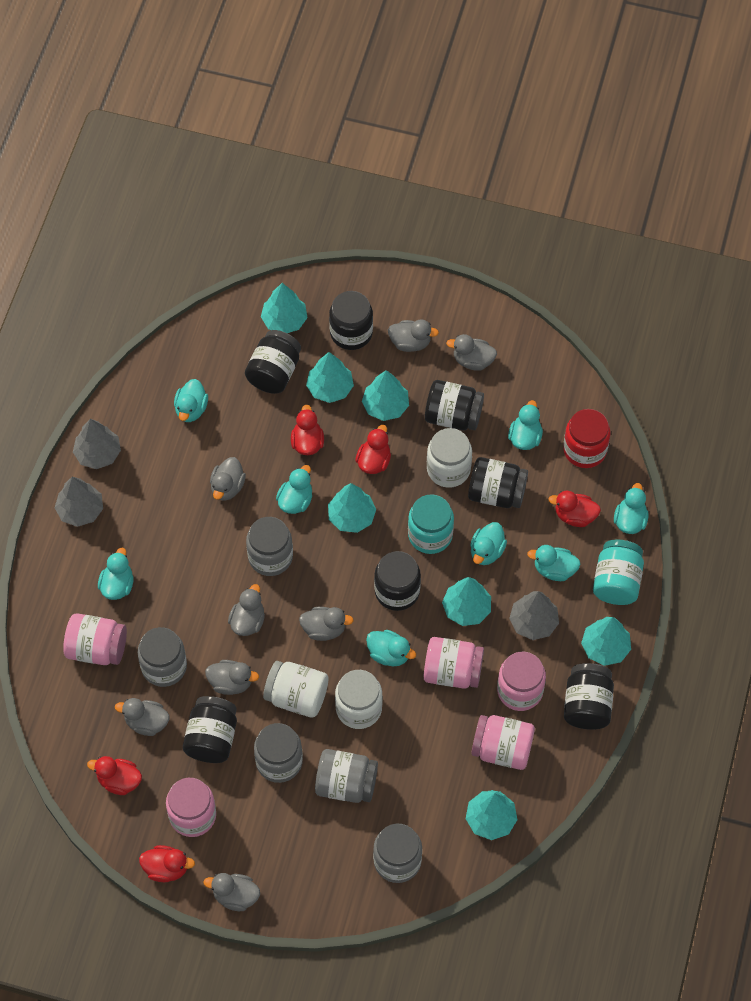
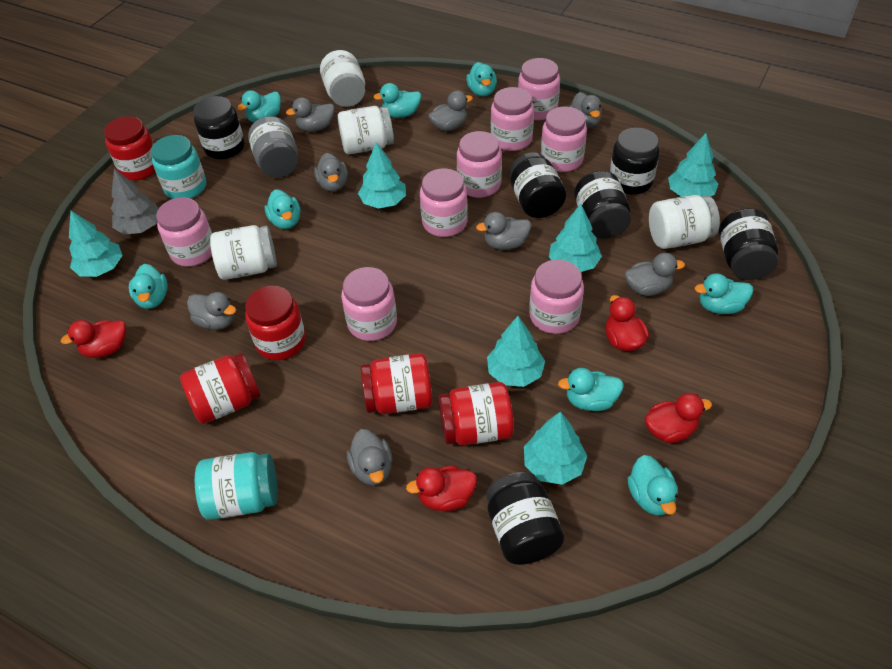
black jar: 7 -> 6
grey jar: 5 -> 1
grey tree: 3 -> 1
pink jar: 5 -> 8
red duck: 5 -> 4
red jar: 1 -> 5
turquoise tree: 7 -> 6
white jar: 3 -> 4

